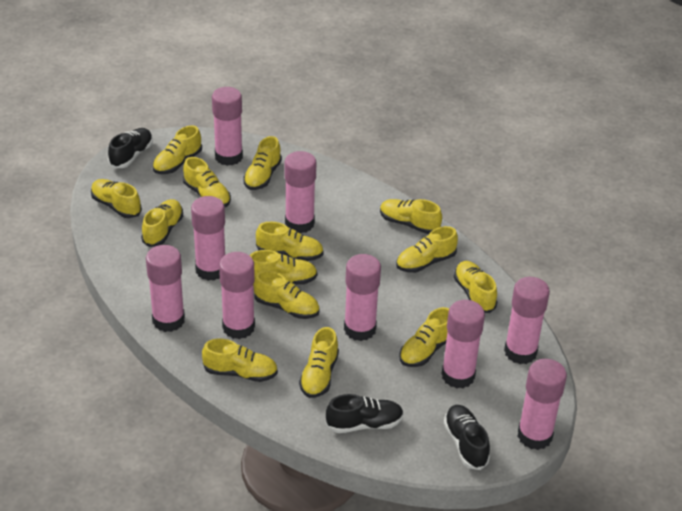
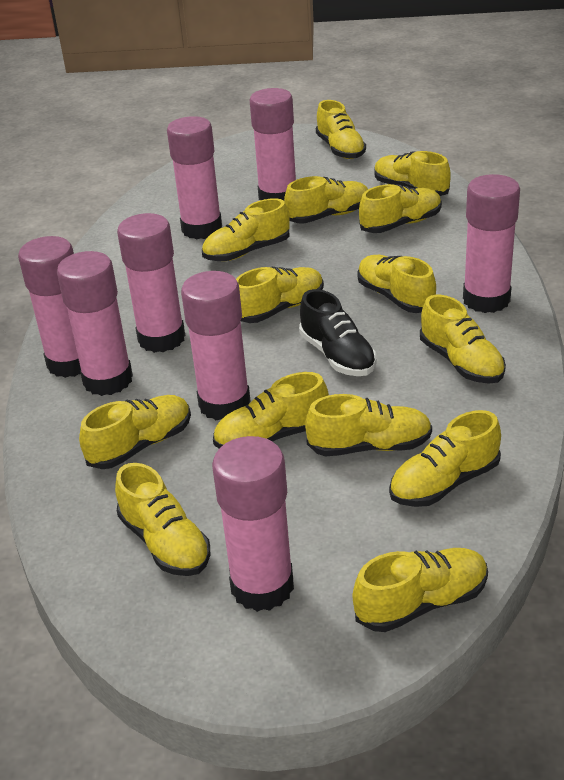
black shoe: 3 -> 1
pink glue stick: 9 -> 8

